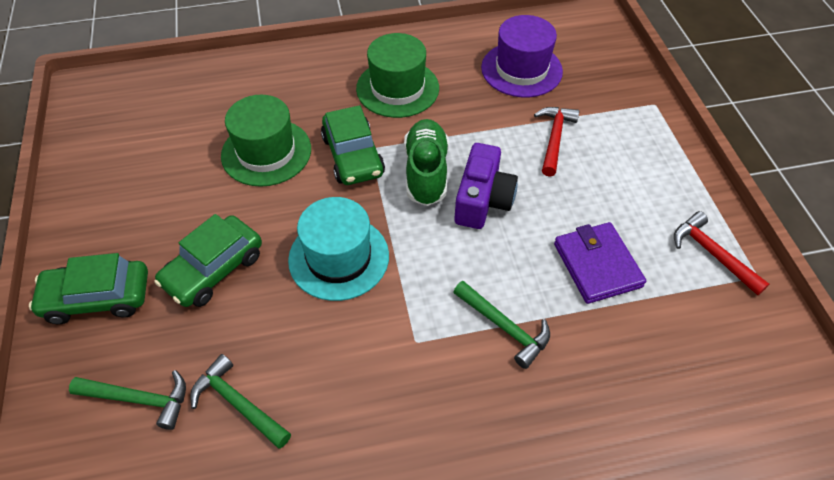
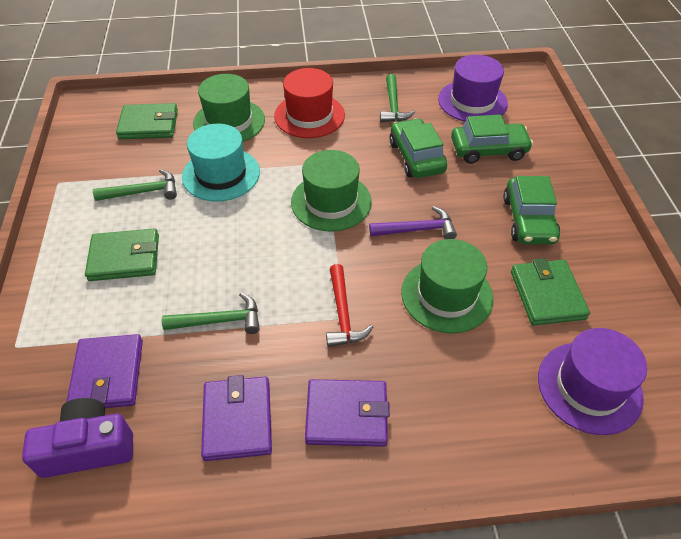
green hat: 2 -> 3
green shoe: 1 -> 0
green wallet: 0 -> 3
purple hammer: 0 -> 1
purple hat: 1 -> 2
purple wallet: 1 -> 3
red hammer: 2 -> 1
red hat: 0 -> 1

